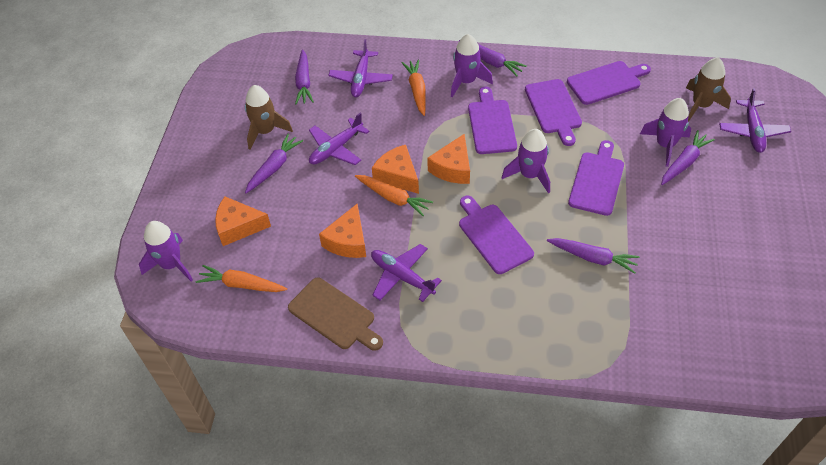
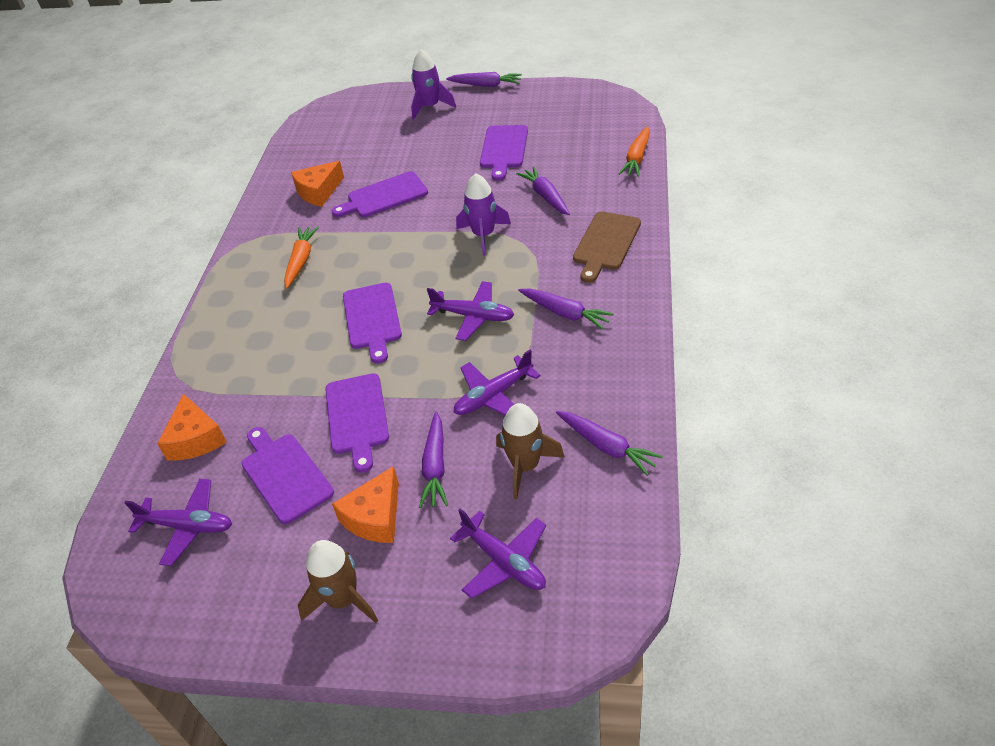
orange carrot: 3 -> 2
orange cheese: 4 -> 3
purple rocket: 4 -> 2

